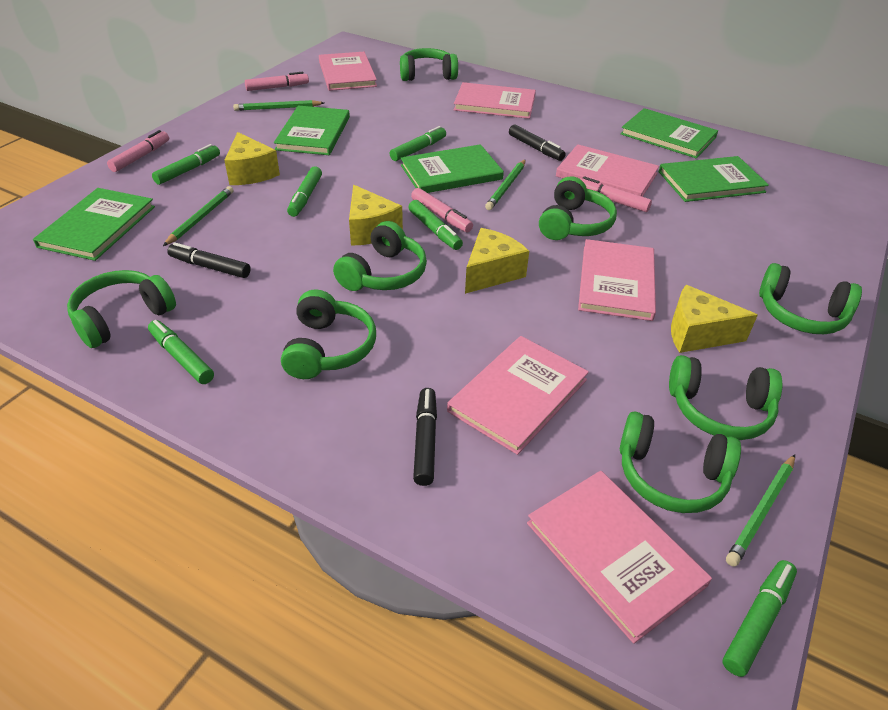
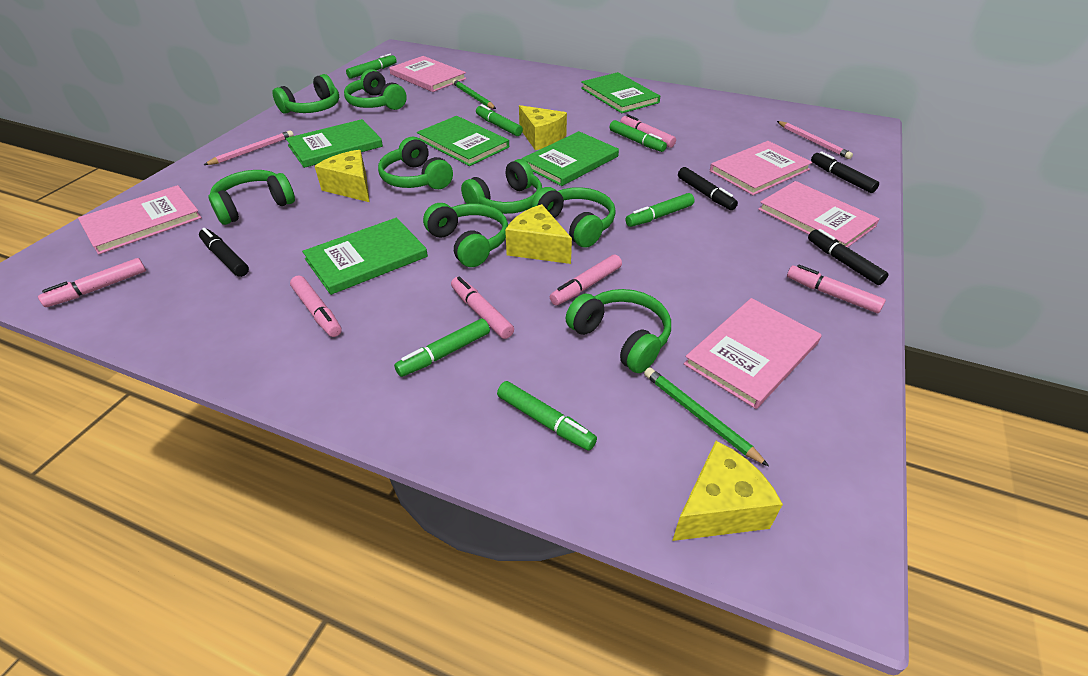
black marker: 3 -> 4
green pencil: 4 -> 2
pink book: 6 -> 5
pink marker: 4 -> 6
pink pencil: 0 -> 2

